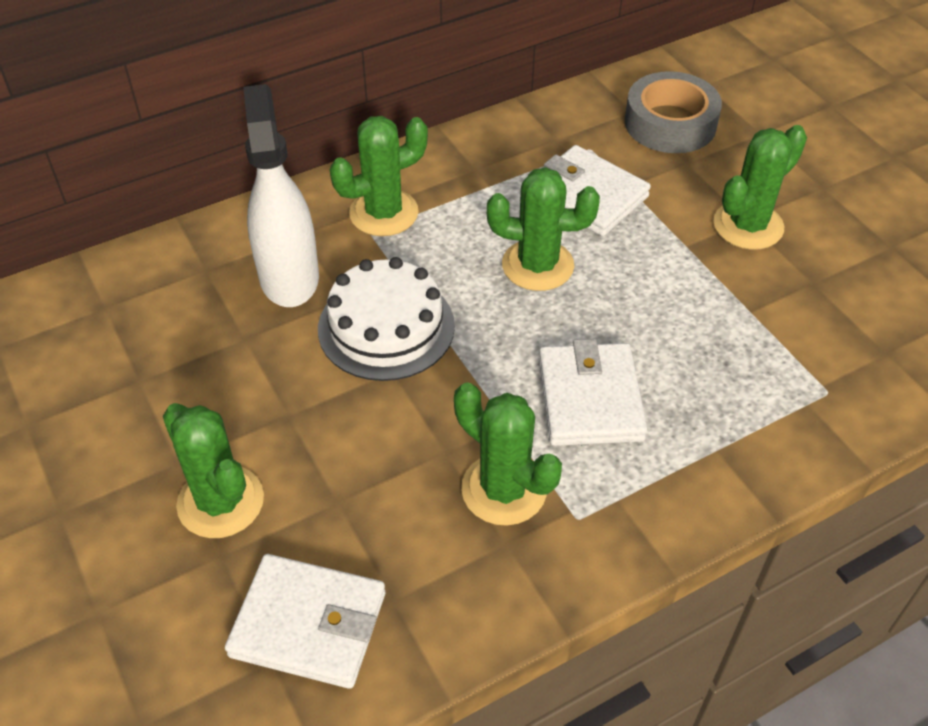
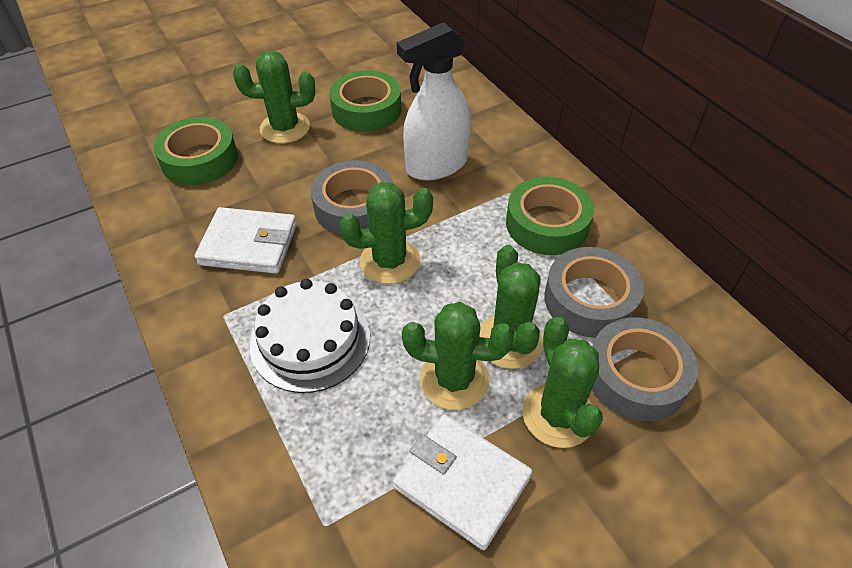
green tape: 0 -> 3
grey tape: 1 -> 3
white wallet: 3 -> 2

